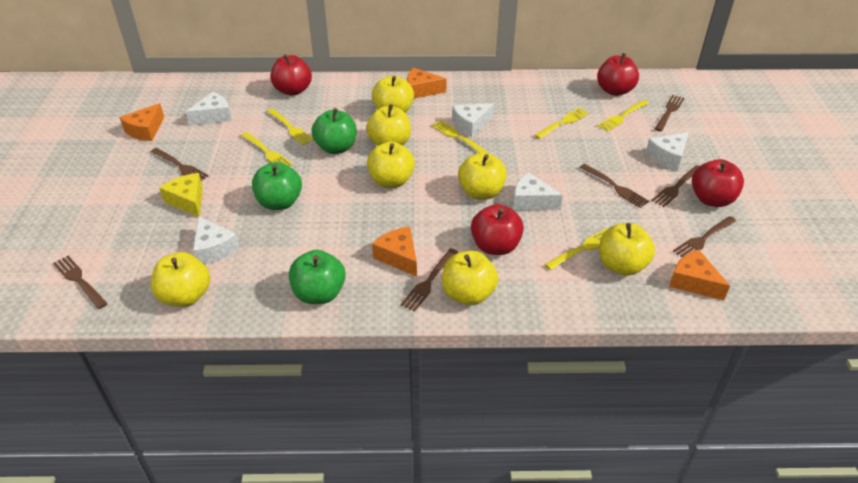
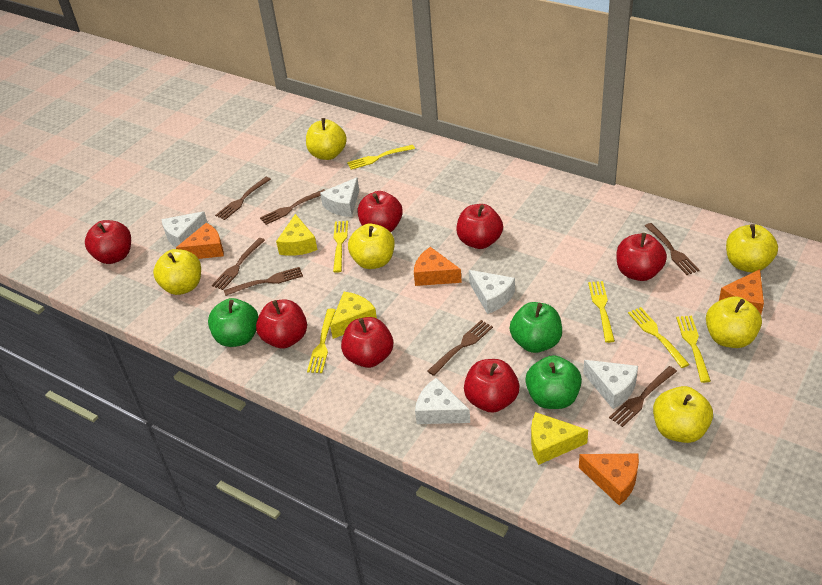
red apple: 4 -> 7
yellow apple: 7 -> 6
yellow cheese: 1 -> 3

